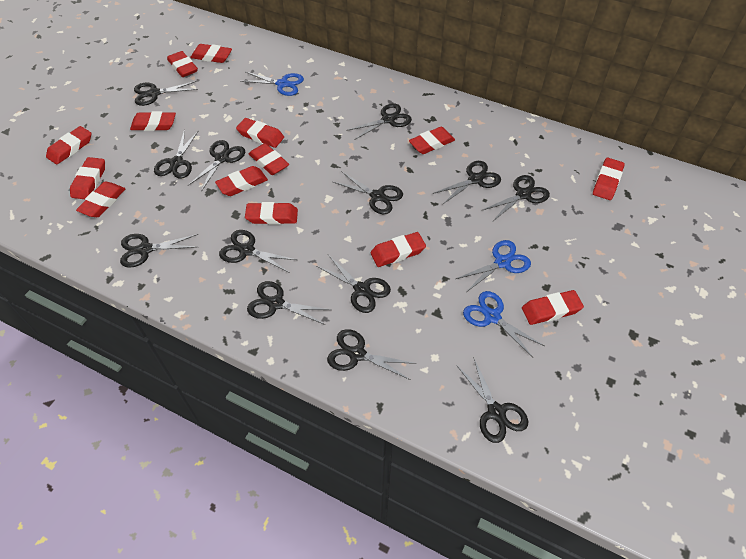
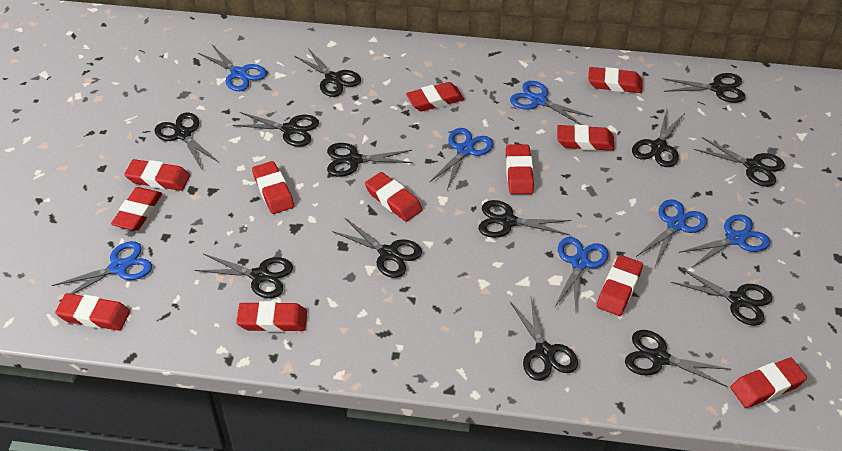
blue scissors: 3 -> 7
red eraser: 14 -> 12

